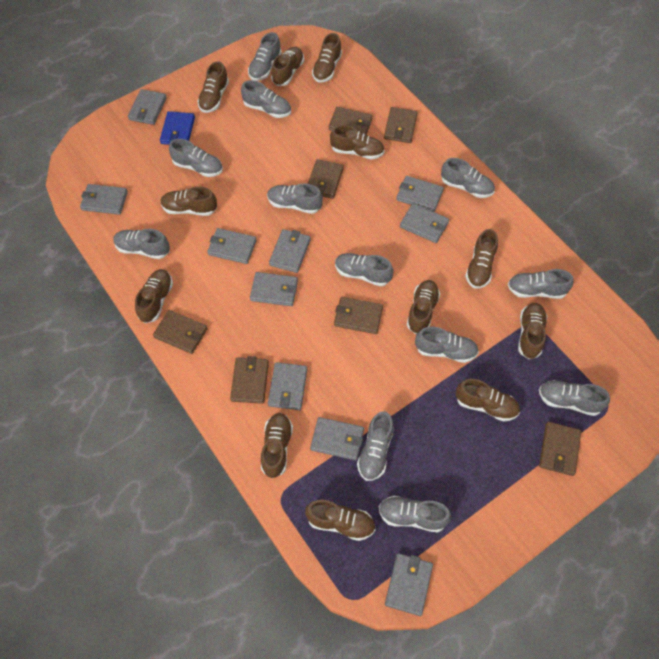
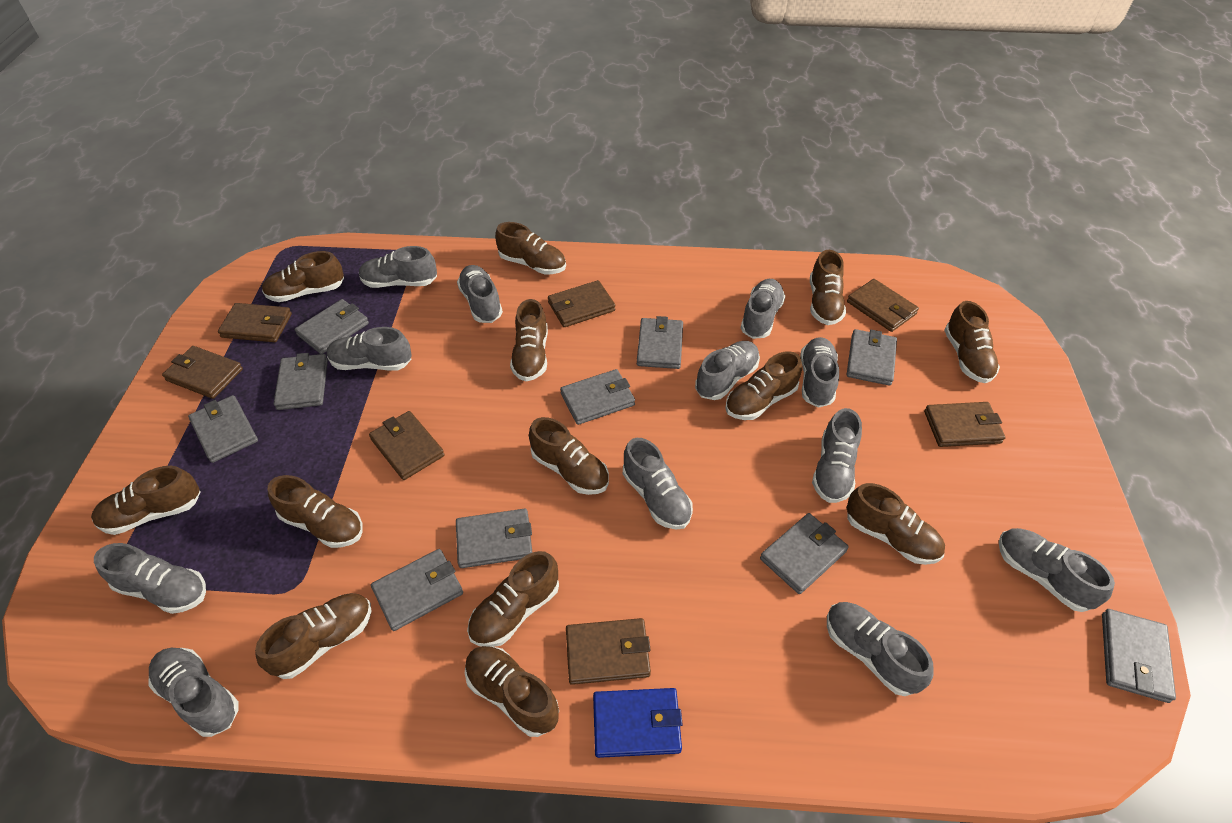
brown shoe: 12 -> 13

